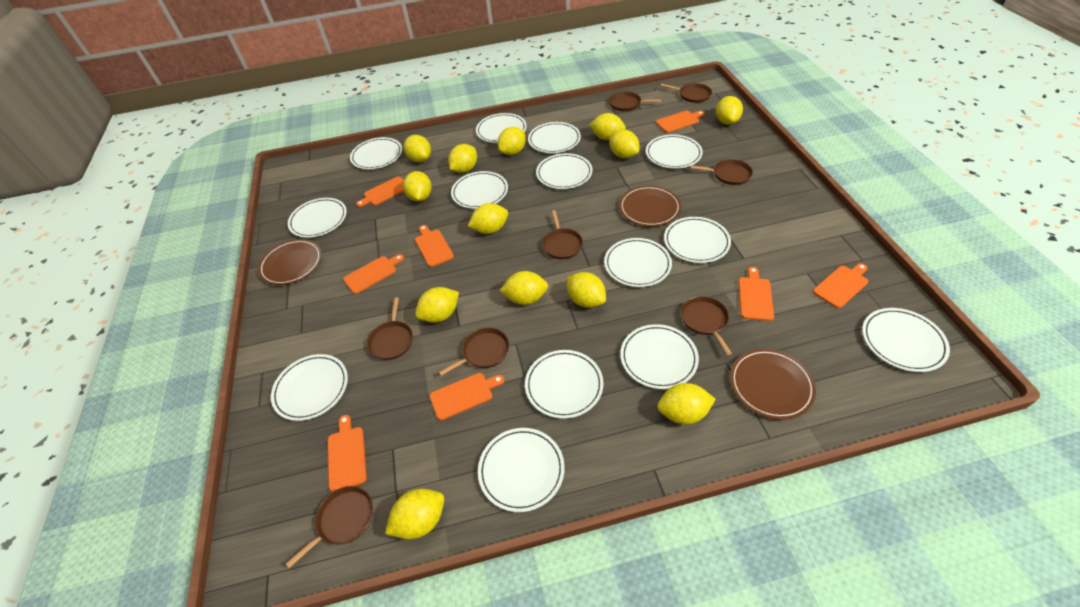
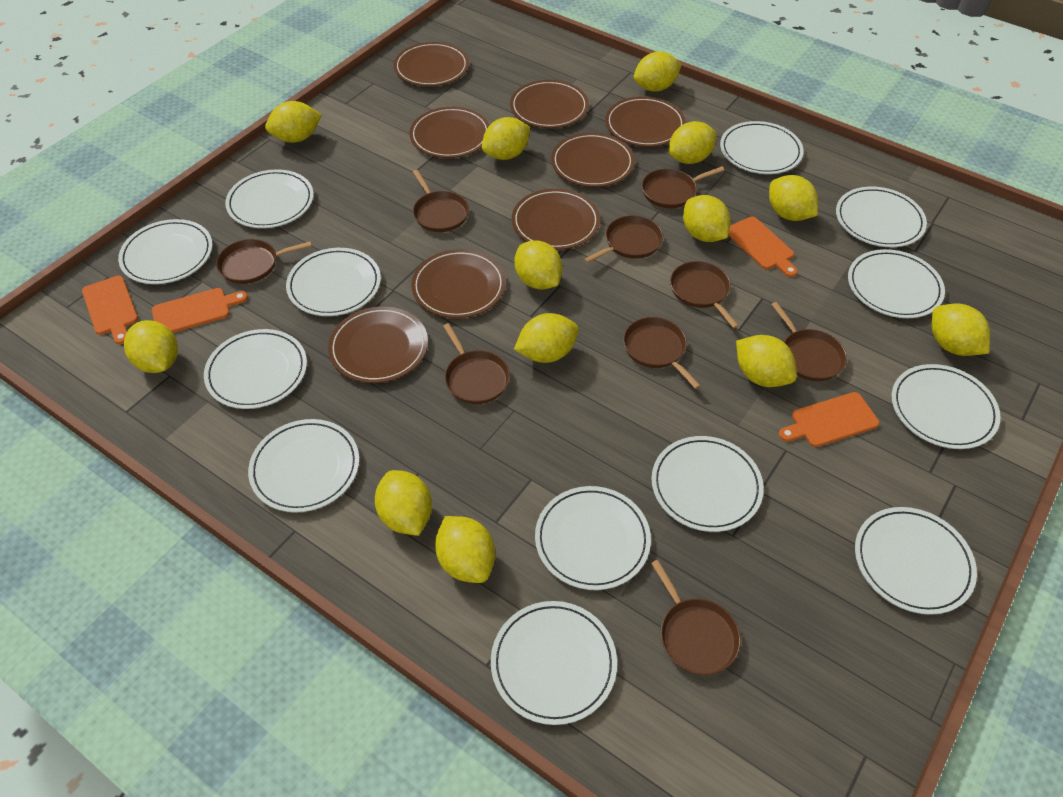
brown pan: 8 -> 9
brown plate: 3 -> 8
orange cutting board: 8 -> 4
white plate: 14 -> 13

